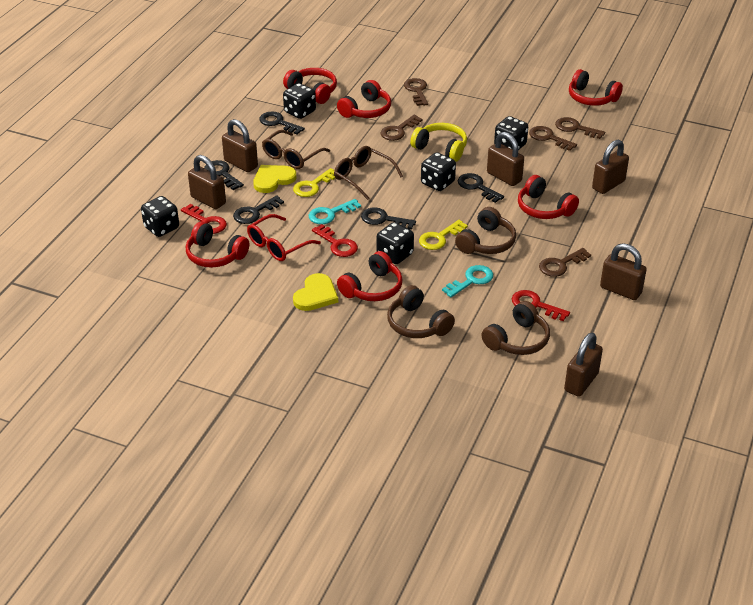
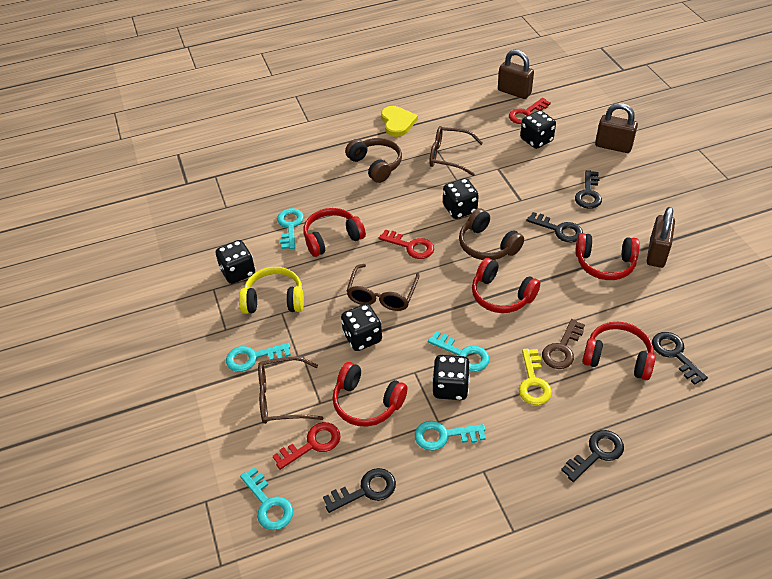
brown glasses: 2 -> 3
brown headphones: 3 -> 2
brown key: 5 -> 1
brown padlock: 6 -> 3
red glasses: 1 -> 0
red headphones: 6 -> 5
turquoise key: 2 -> 5
yellow heart: 2 -> 1
yellow key: 2 -> 1

